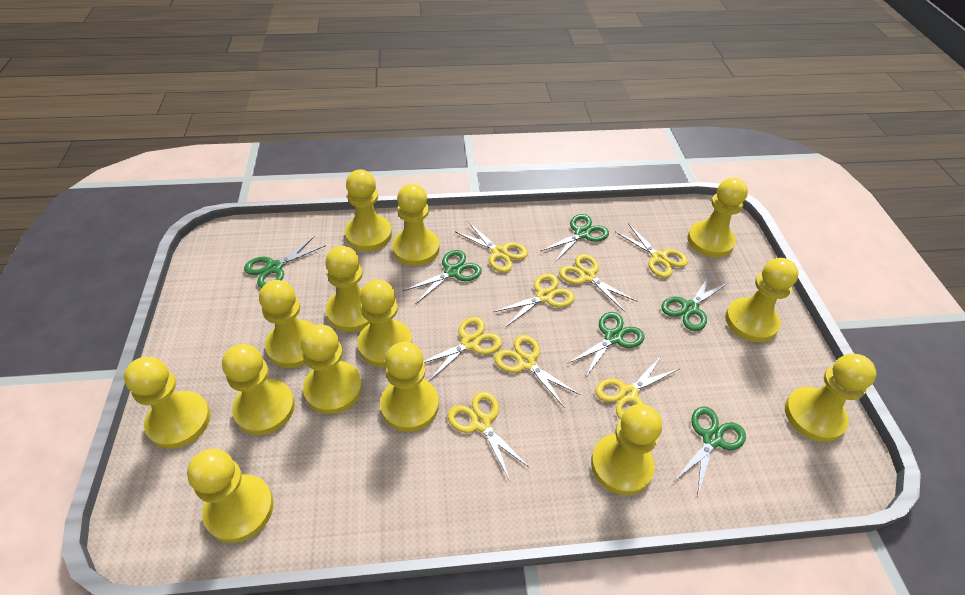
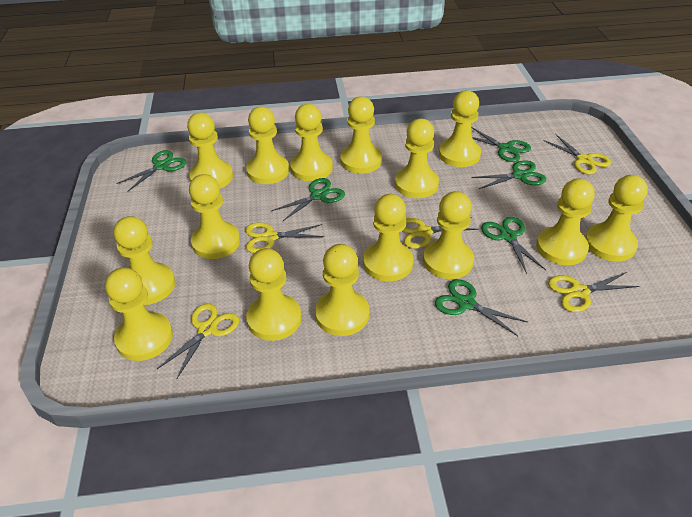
yellow pawn: 14 -> 15
yellow scissors: 8 -> 5

